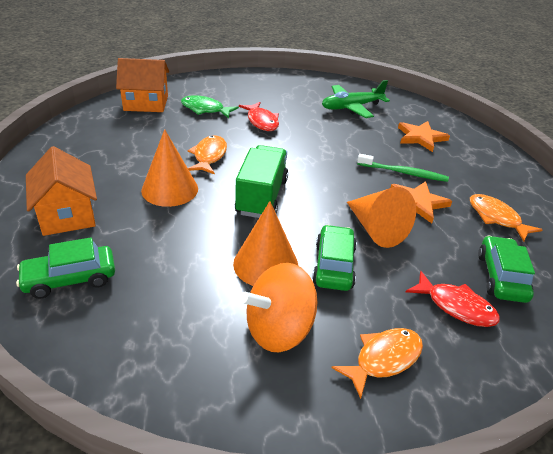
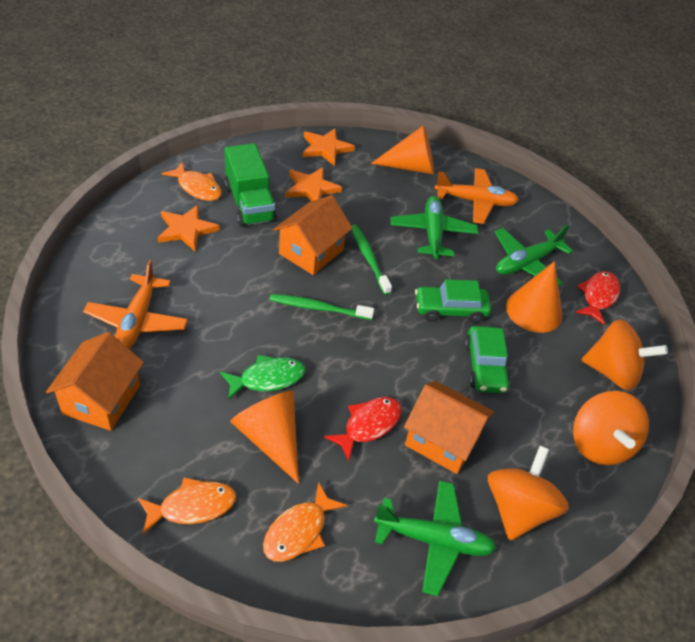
green car: 3 -> 2
green plane: 1 -> 3
green toothbrush: 1 -> 2
orange house: 2 -> 3
orange plane: 0 -> 2
orange spinning top: 1 -> 3
orange star: 2 -> 3

